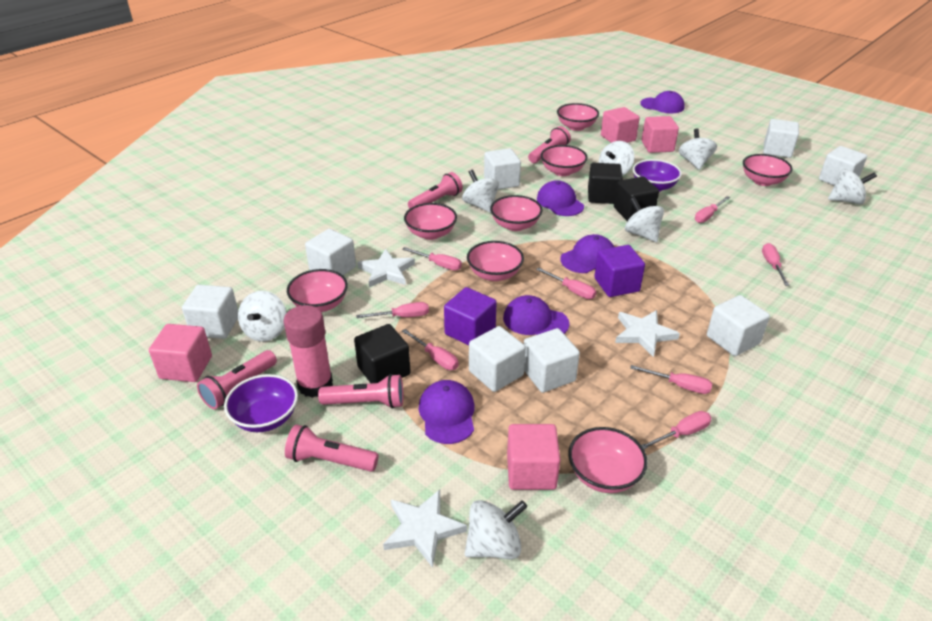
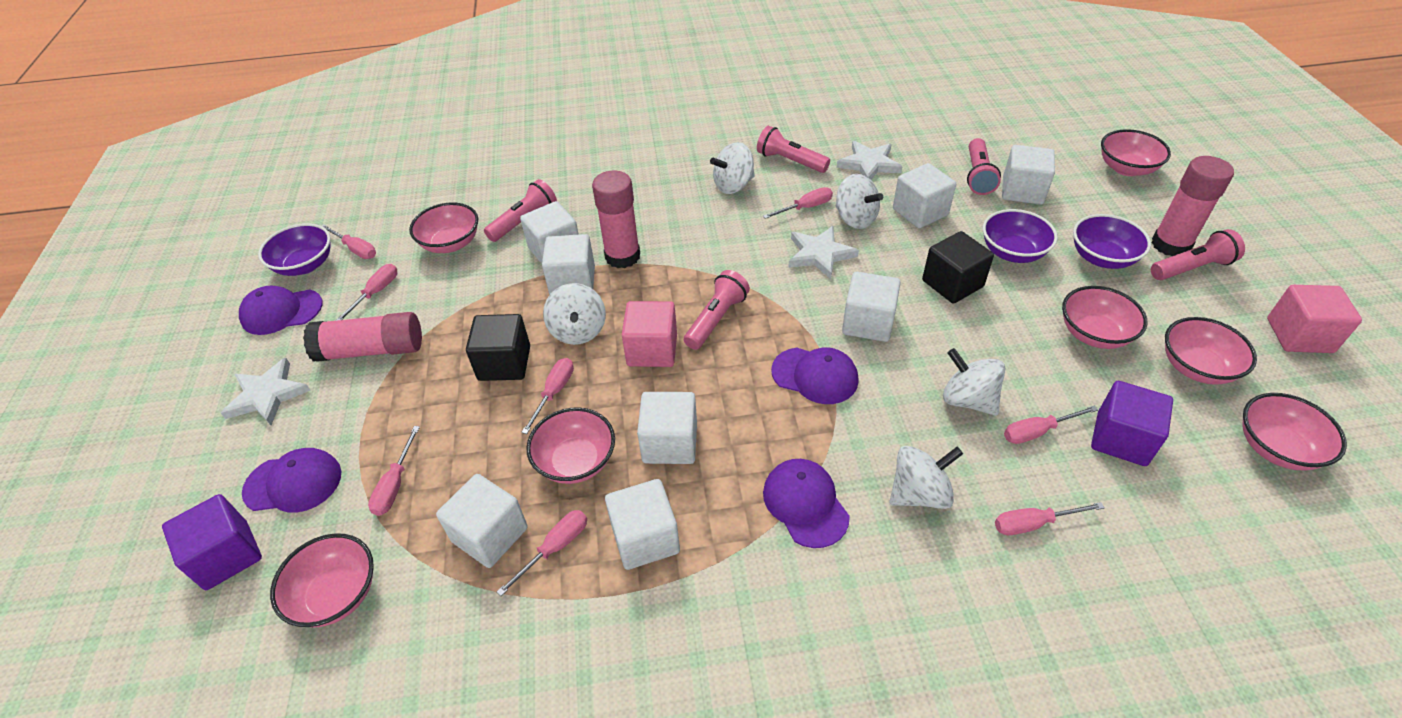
black cube: 3 -> 2
pink bowl: 8 -> 7
pink cube: 4 -> 2
pink glue stick: 1 -> 3
purple bowl: 2 -> 3
purple cap: 5 -> 4
white spinning top: 7 -> 5

